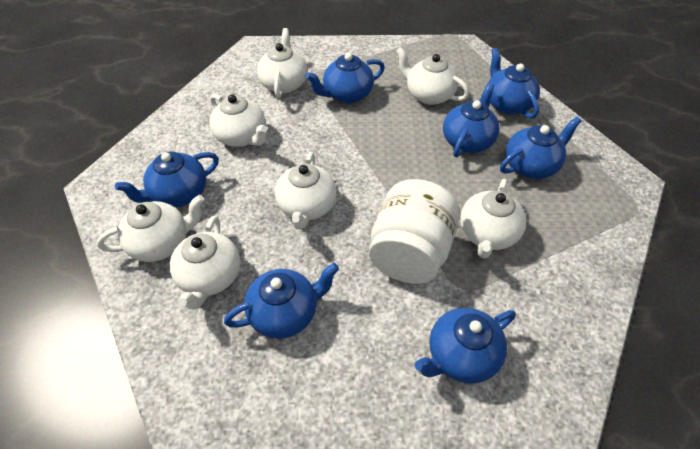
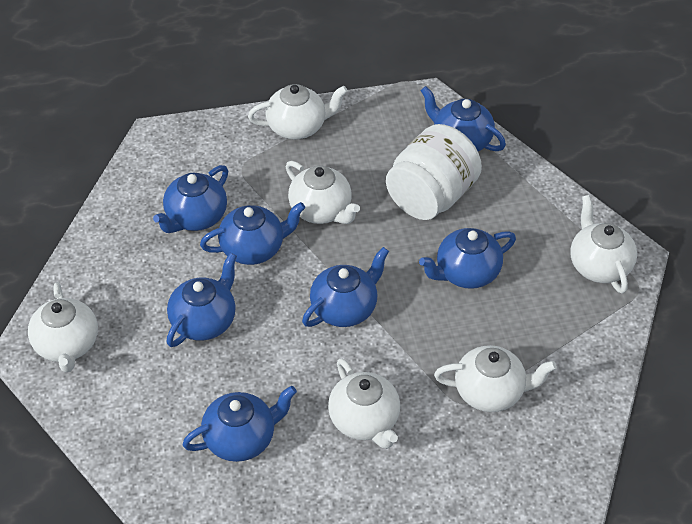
white teapot: 7 -> 6

